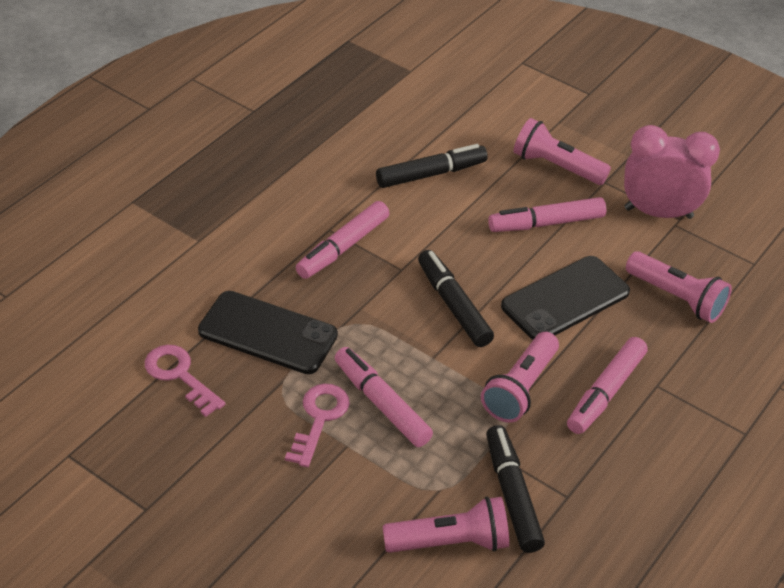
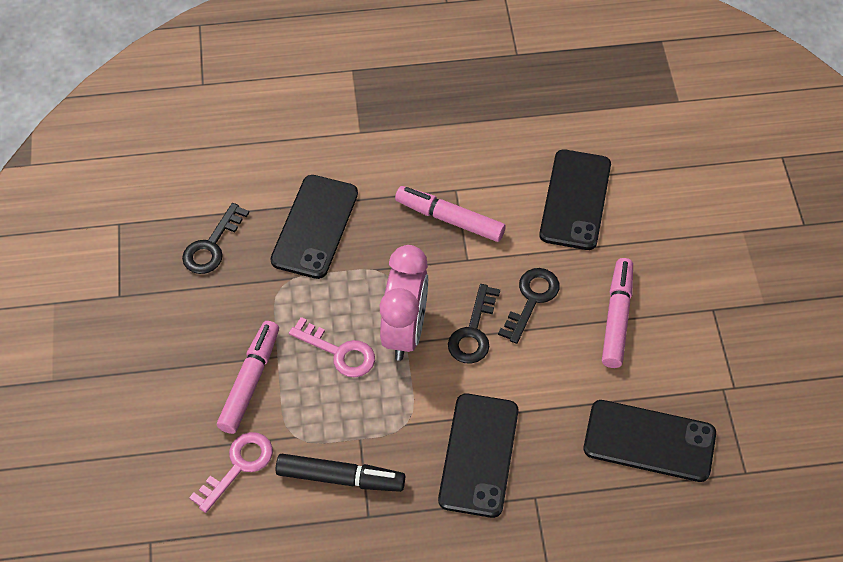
black key: 0 -> 3
black marker: 3 -> 1
black phone: 2 -> 4
pink flashlight: 4 -> 0
pink marker: 4 -> 3

